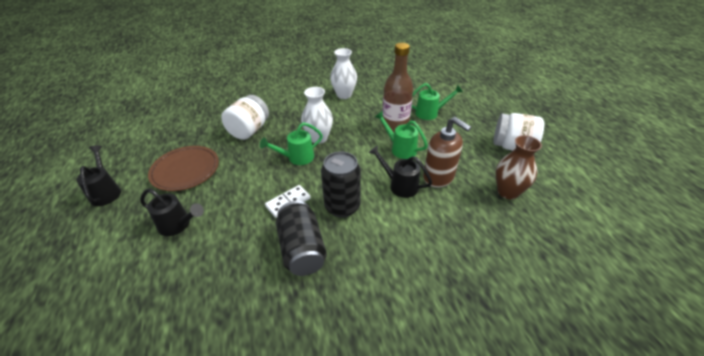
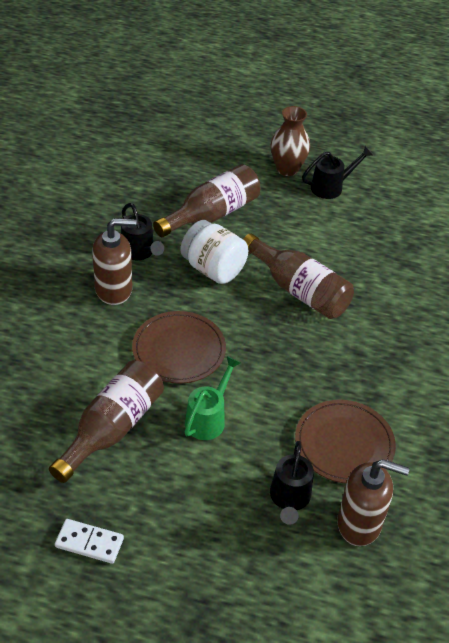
black can: 2 -> 0
brown bottle: 1 -> 3
brown plate: 1 -> 2
brown soap dispenser: 1 -> 2
green watering can: 3 -> 1
white jar: 2 -> 1
white vase: 2 -> 0

